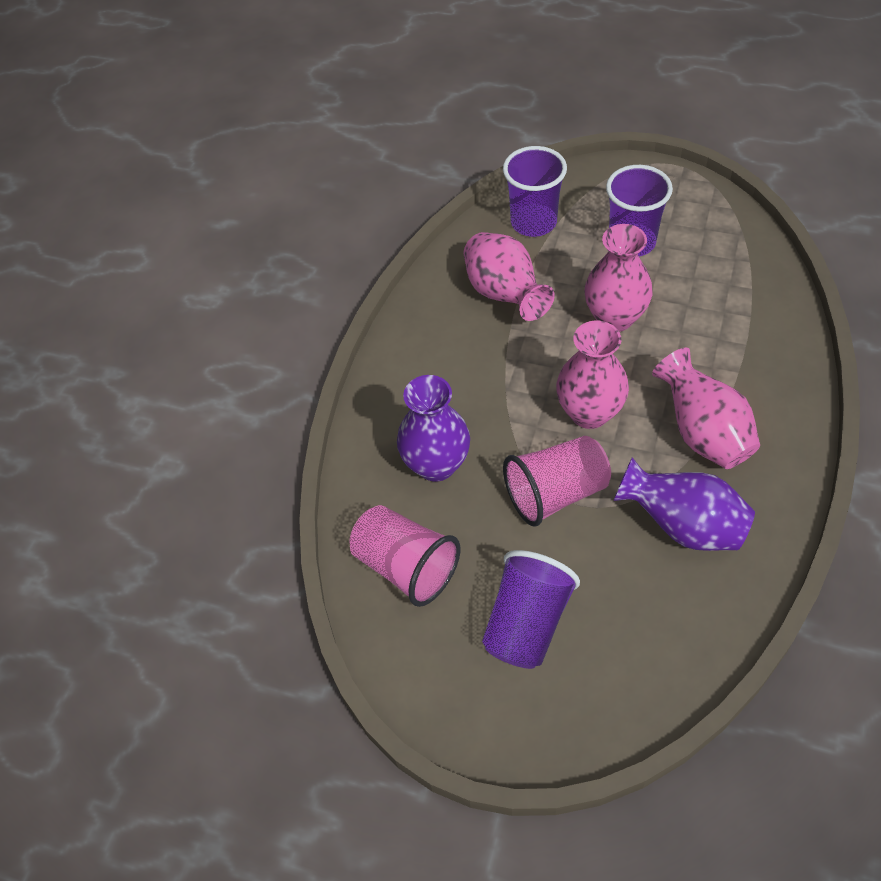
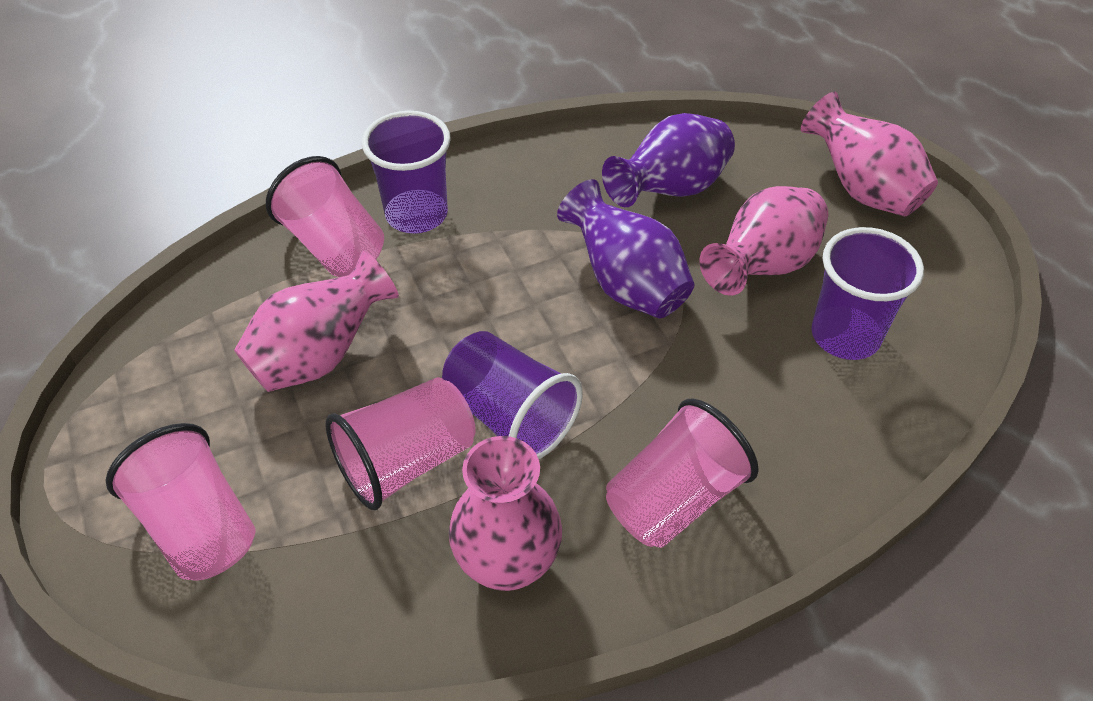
pink cup: 2 -> 4

